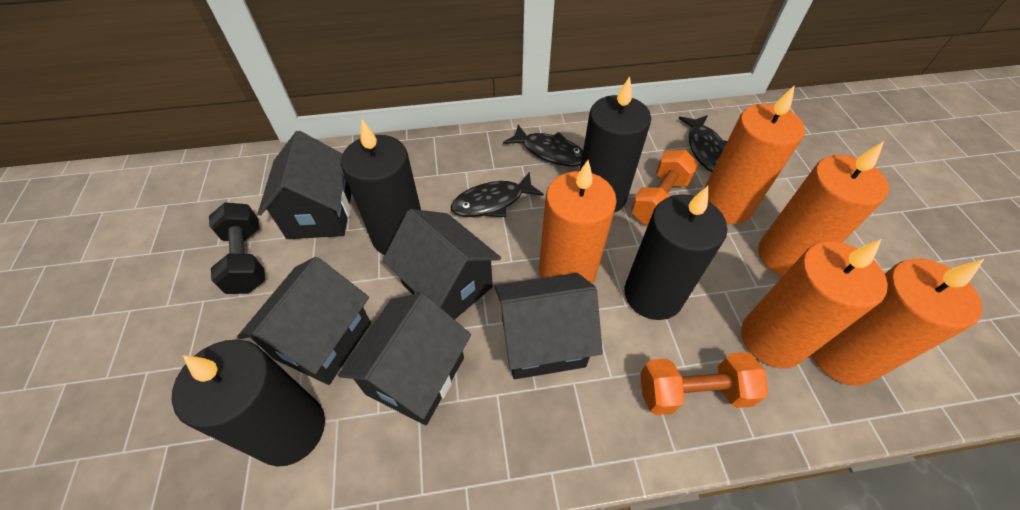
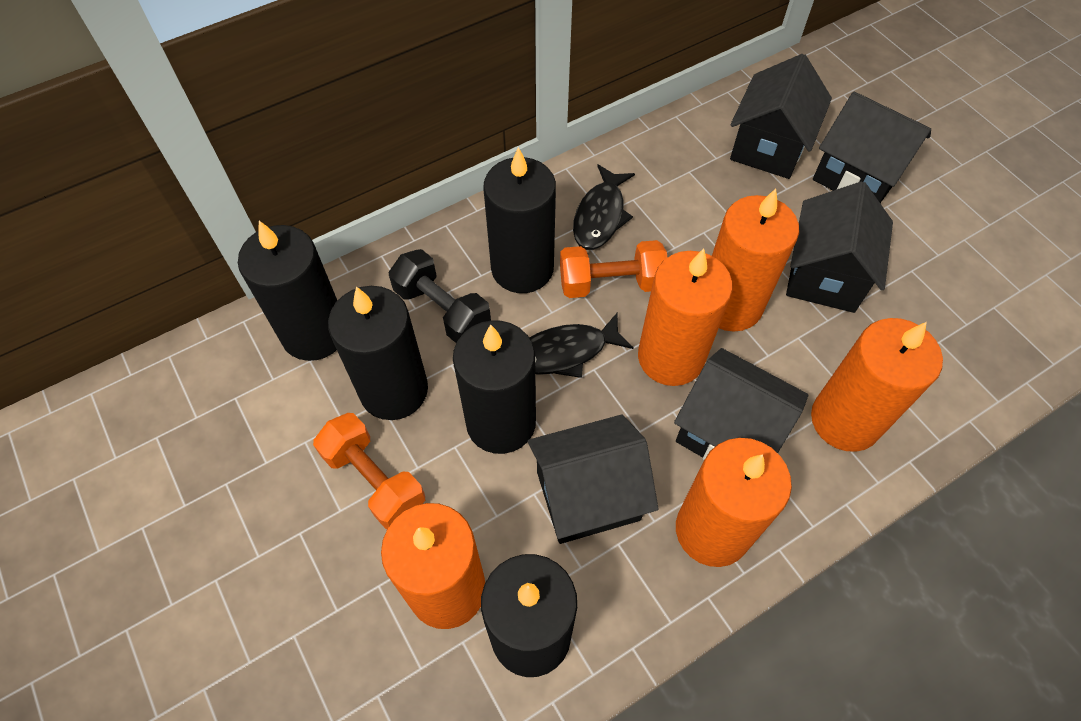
black candle: 4 -> 5
black fish: 3 -> 2

